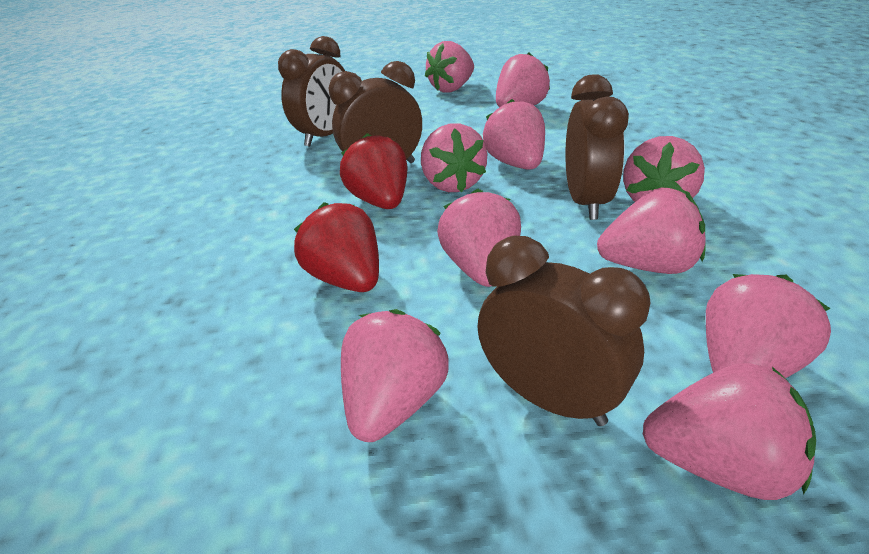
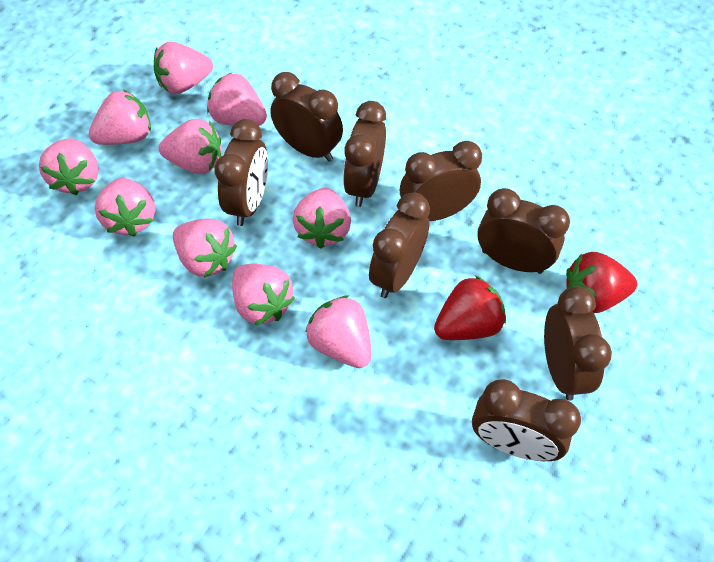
brown clock: 4 -> 8

